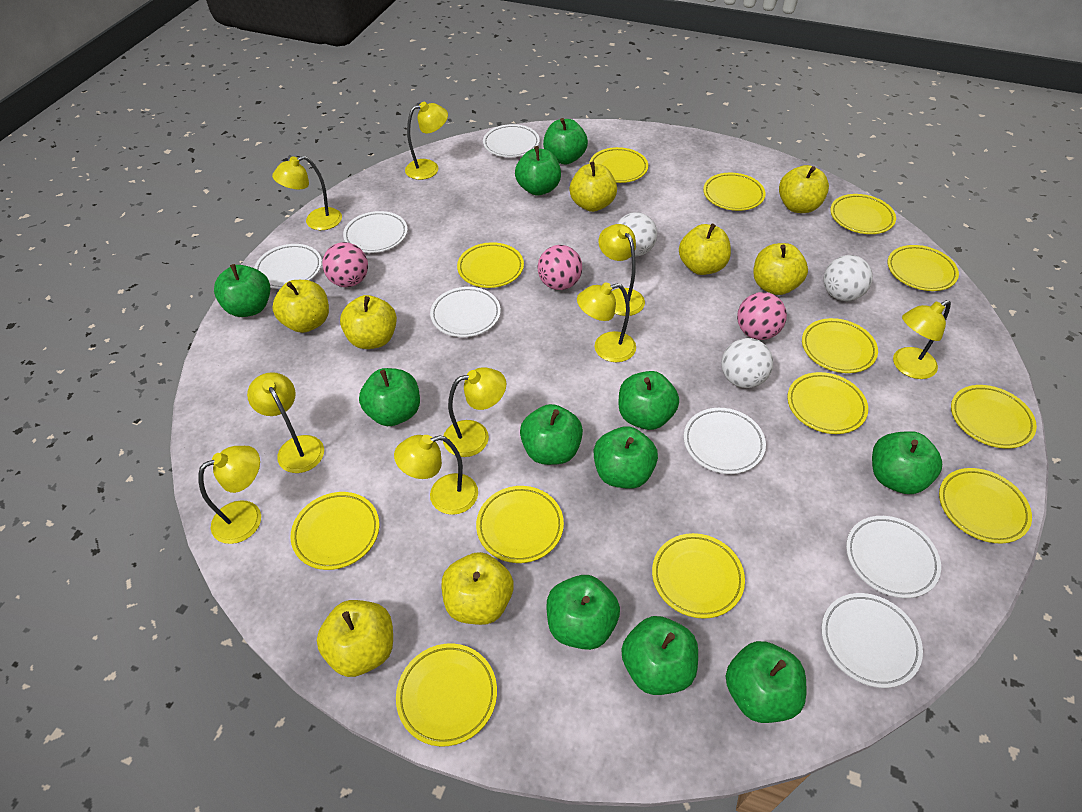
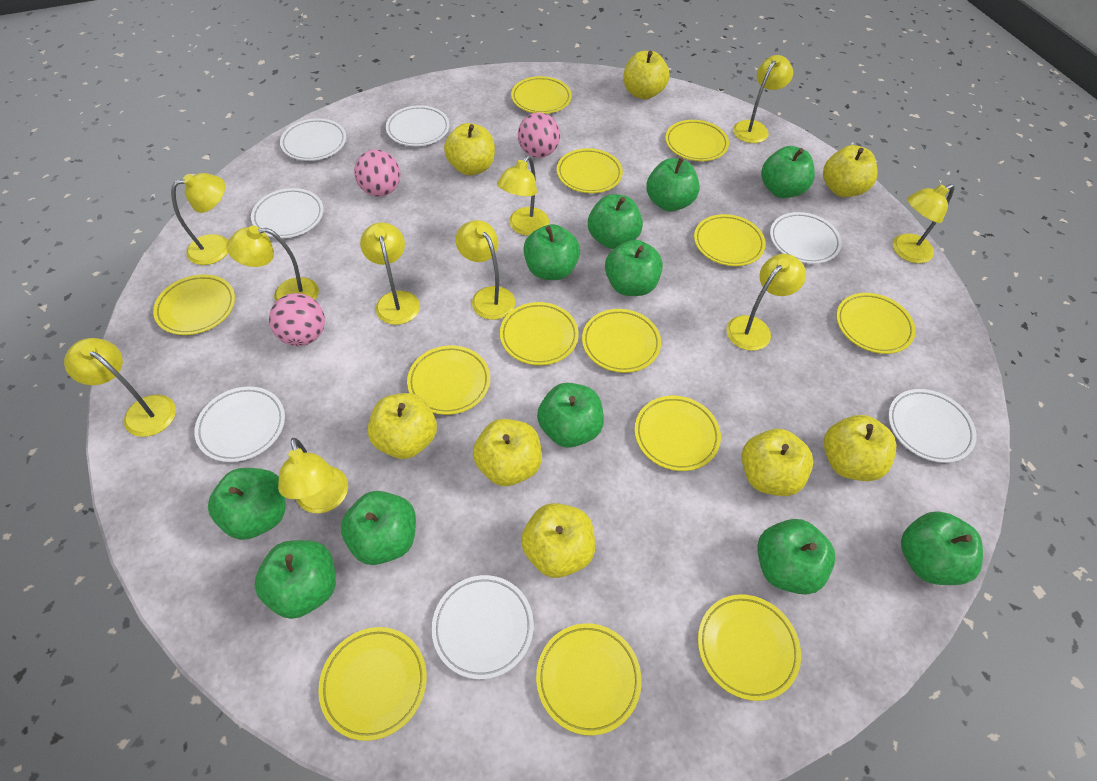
white ball: 3 -> 0
yellow lamp: 9 -> 10

